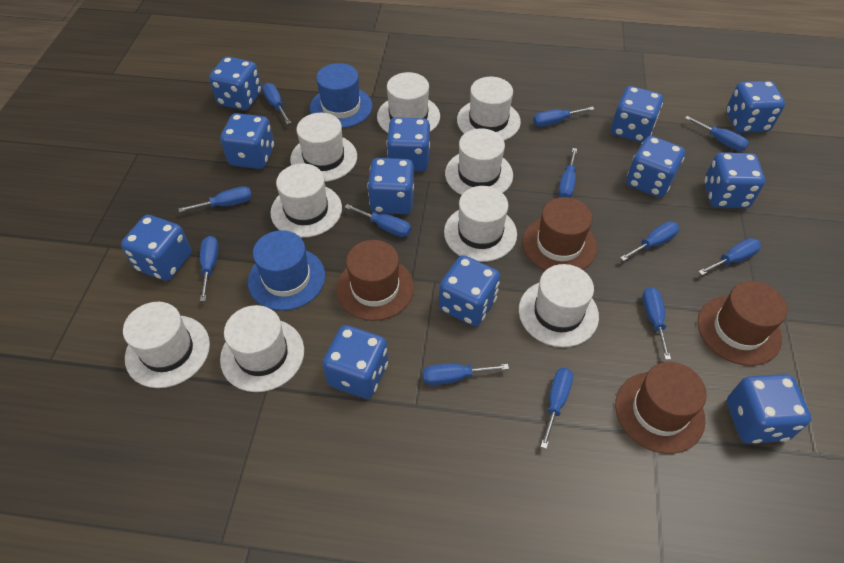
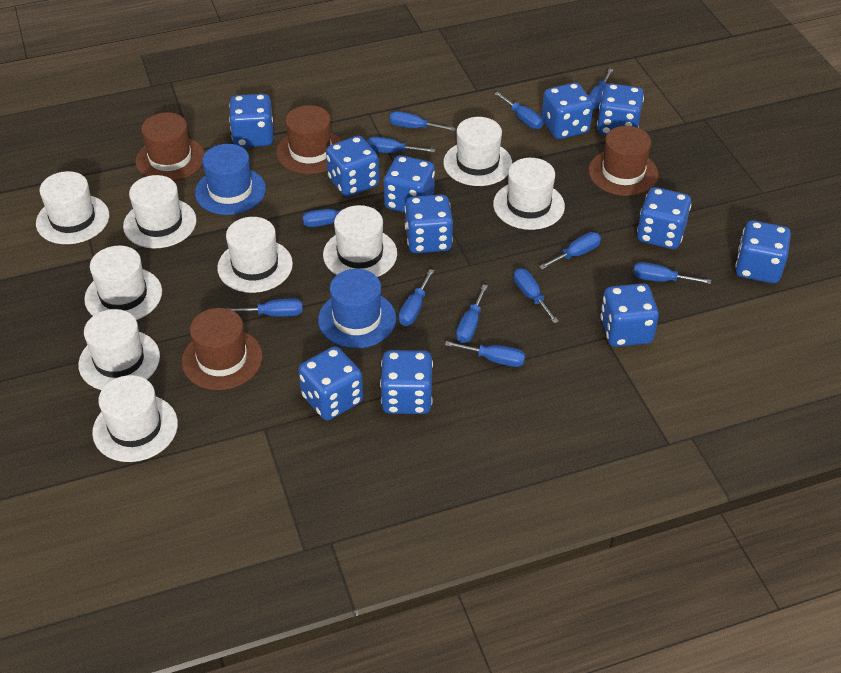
blue dice: 12 -> 11

